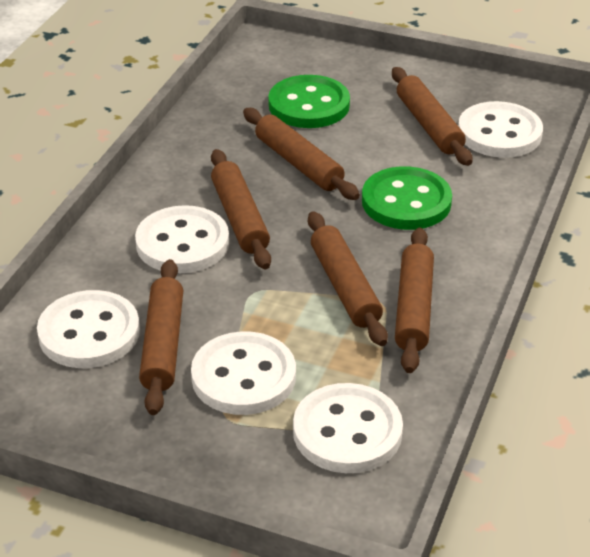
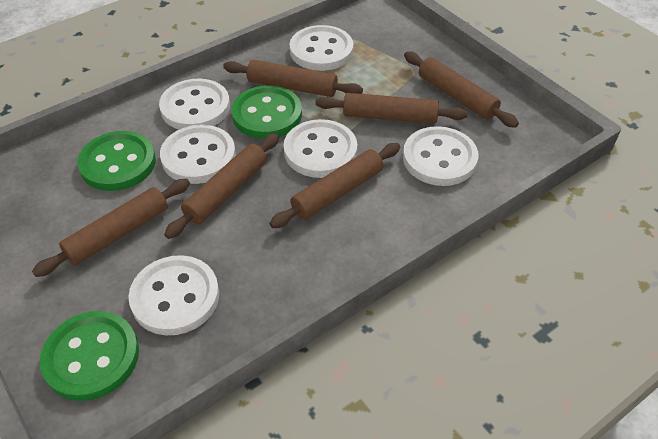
green button: 2 -> 3
white button: 5 -> 6

